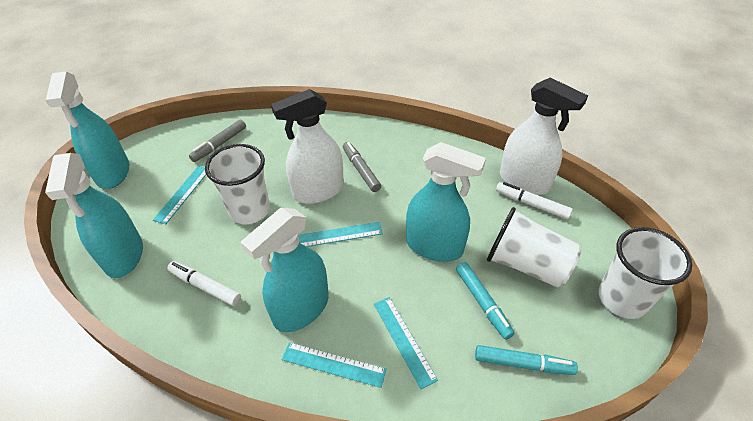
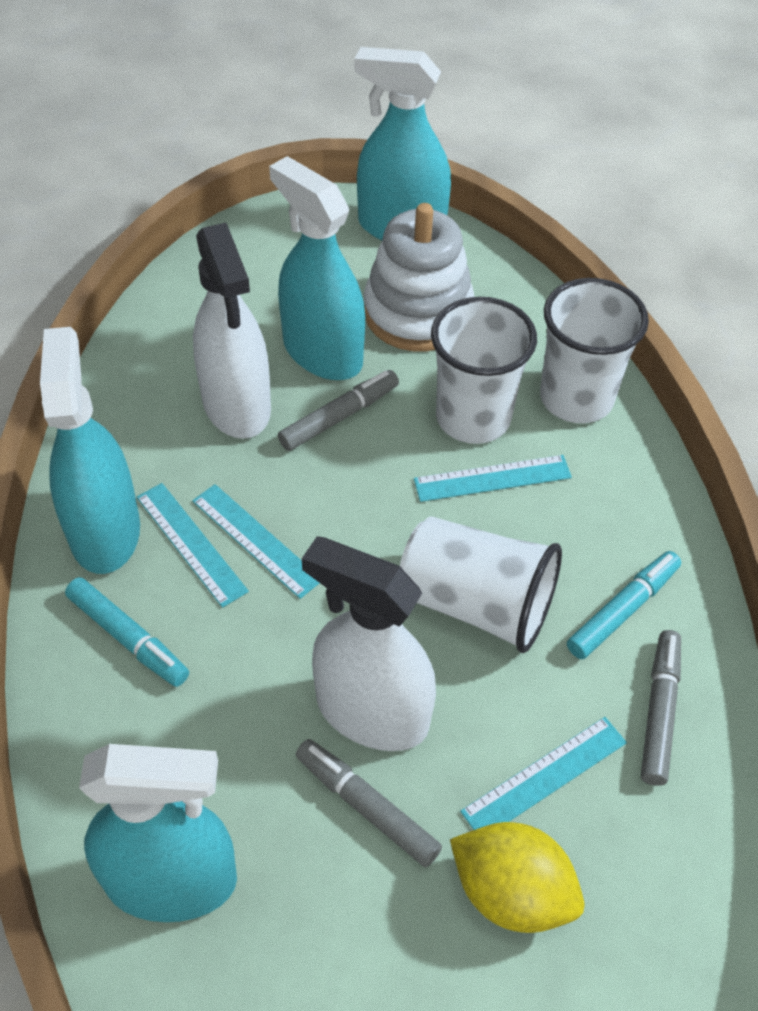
grey marker: 2 -> 3
white marker: 2 -> 0
white stacking toy: 0 -> 1
yellow lemon: 0 -> 1

